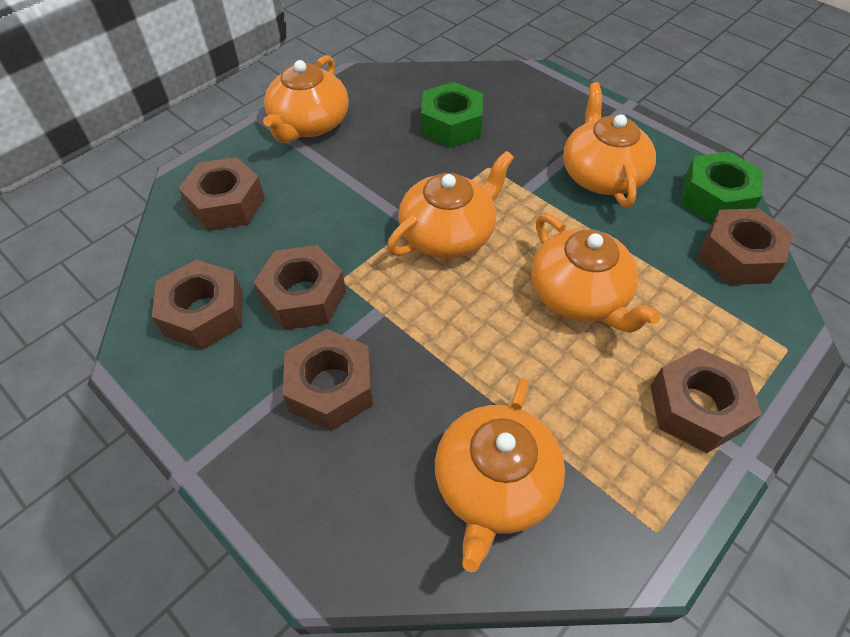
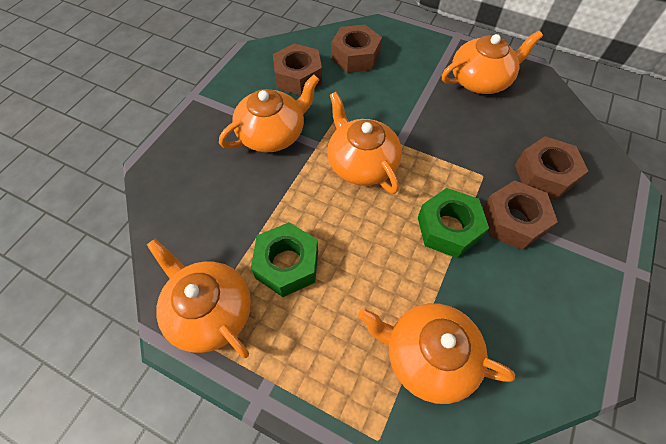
brown nut: 6 -> 4

